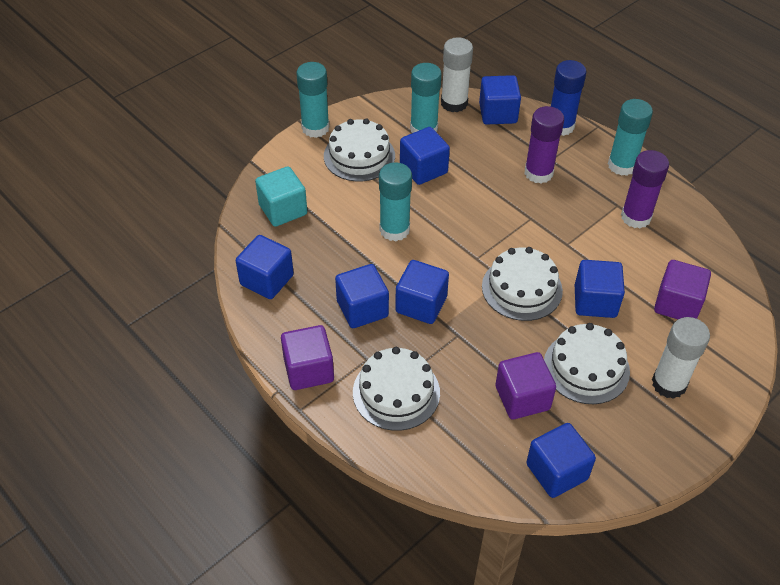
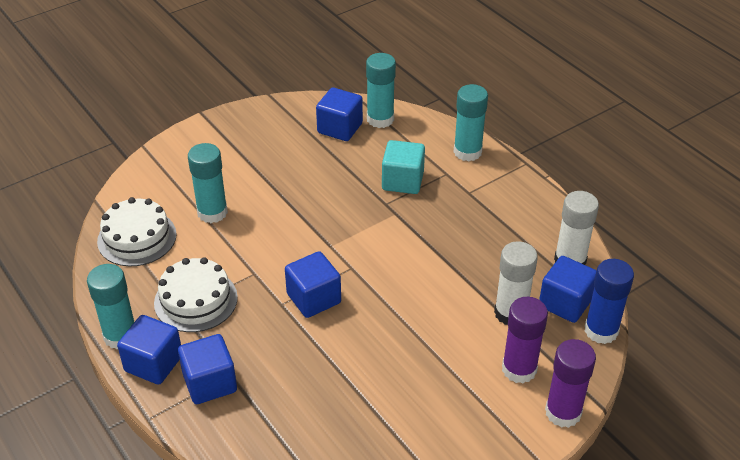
blue cube: 7 -> 5
purple cube: 3 -> 0
white cake: 4 -> 2

